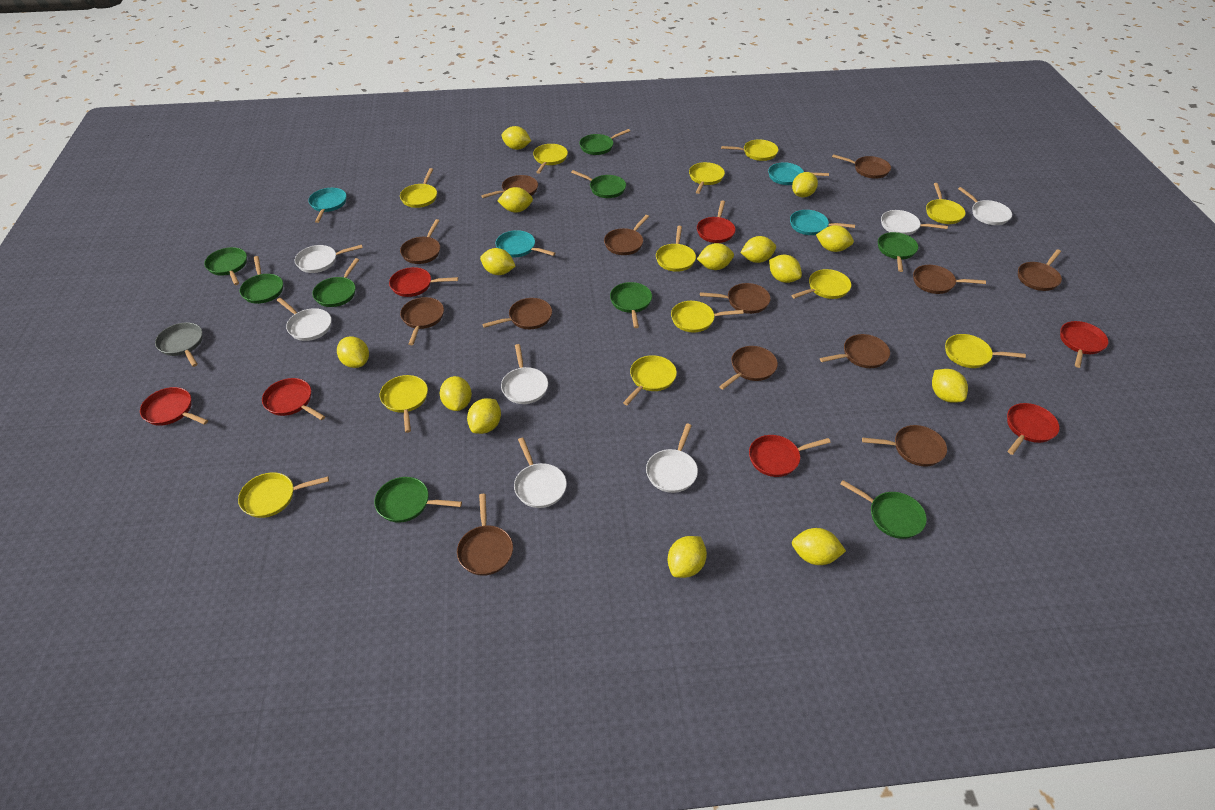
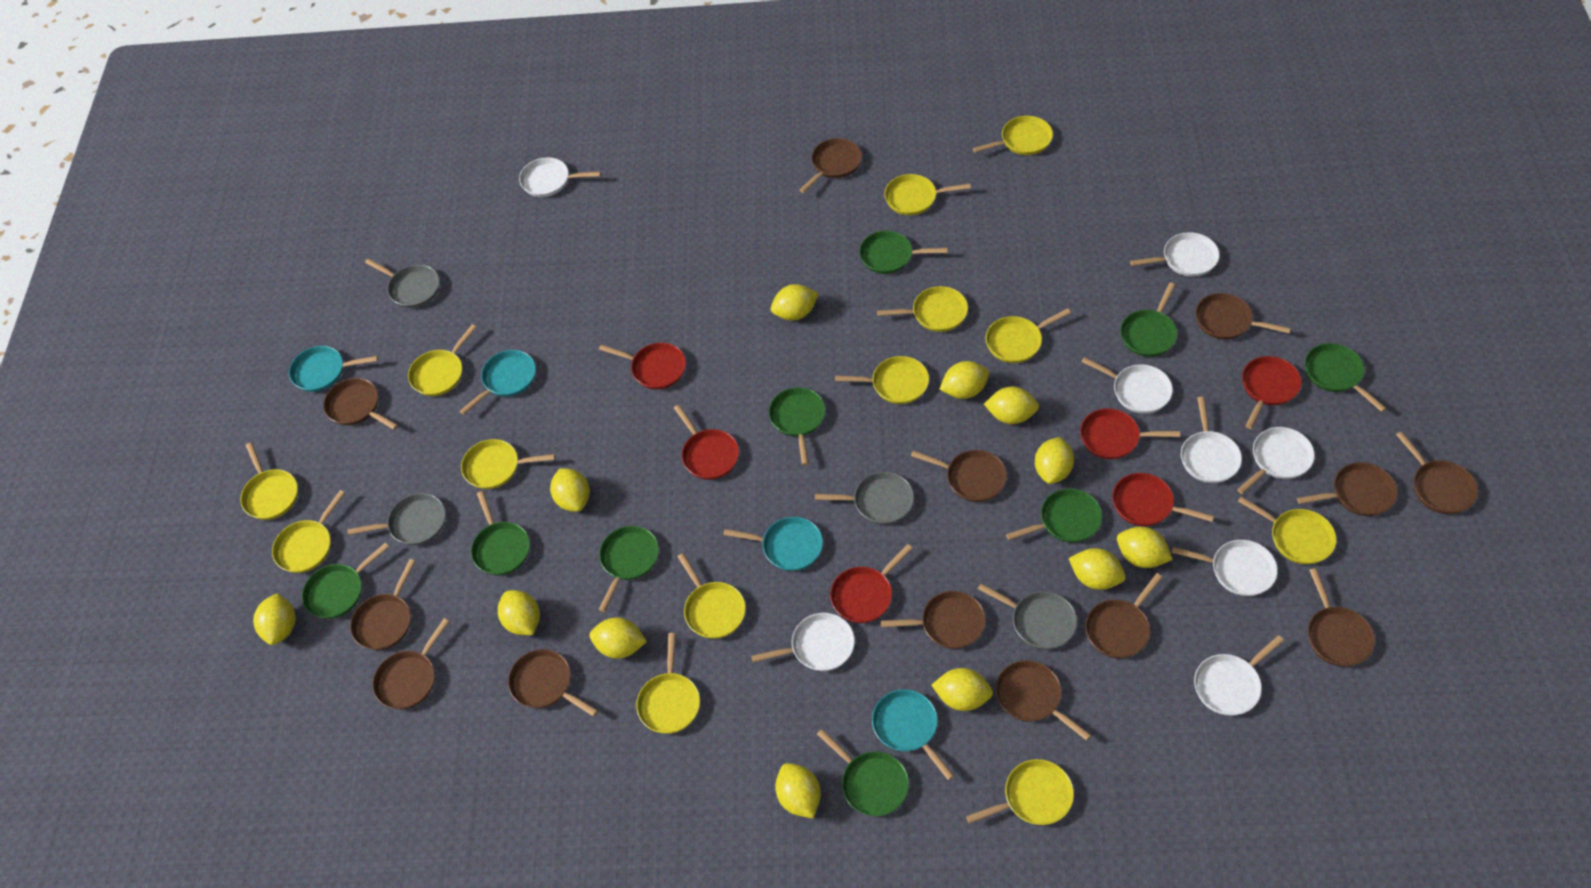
grey pan: 1 -> 4
red pan: 7 -> 6
white pan: 7 -> 8
yellow lemon: 14 -> 12
yellow pan: 12 -> 13

